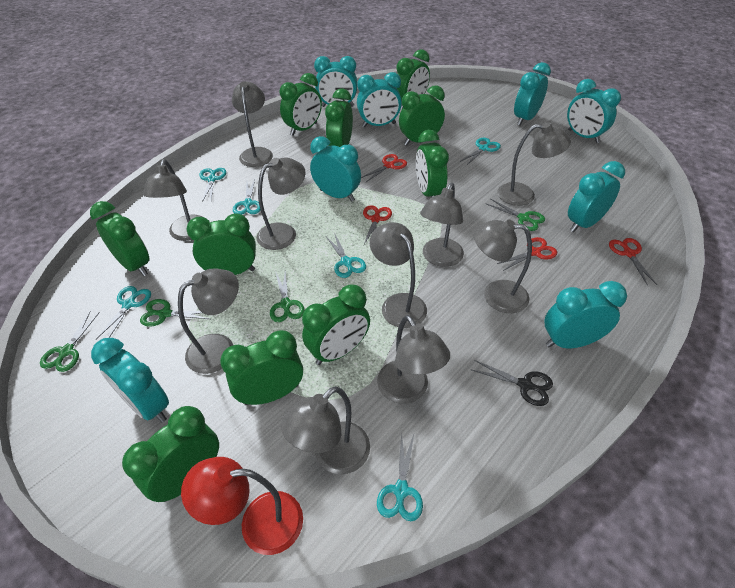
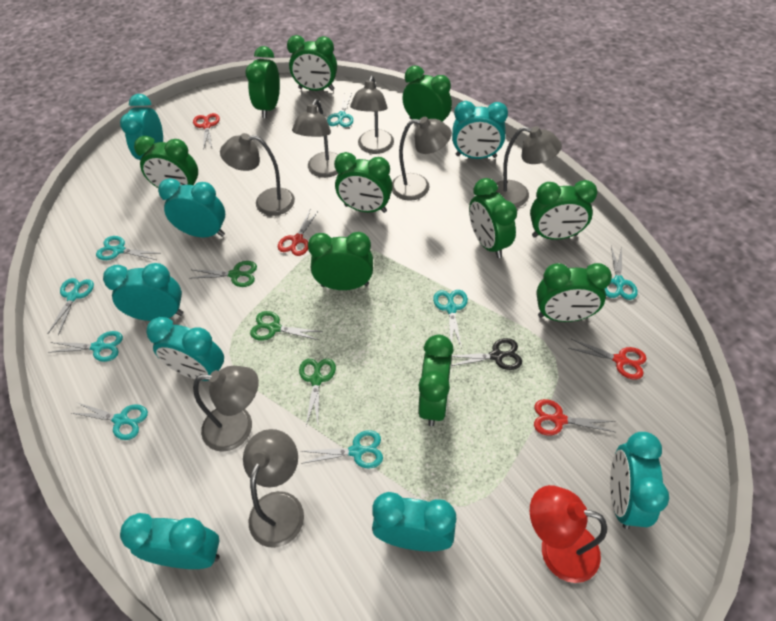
green scissors: 4 -> 3
grey lamp: 10 -> 7
turquoise scissors: 6 -> 8

